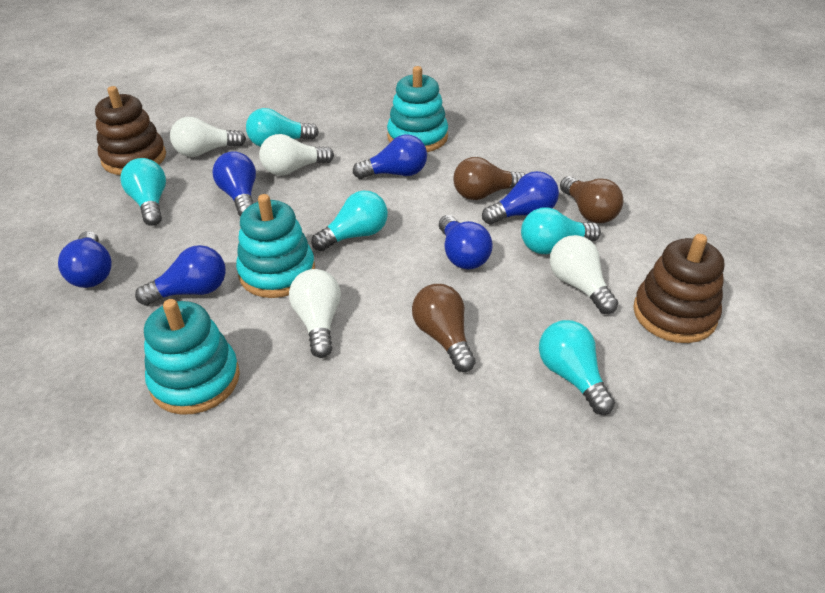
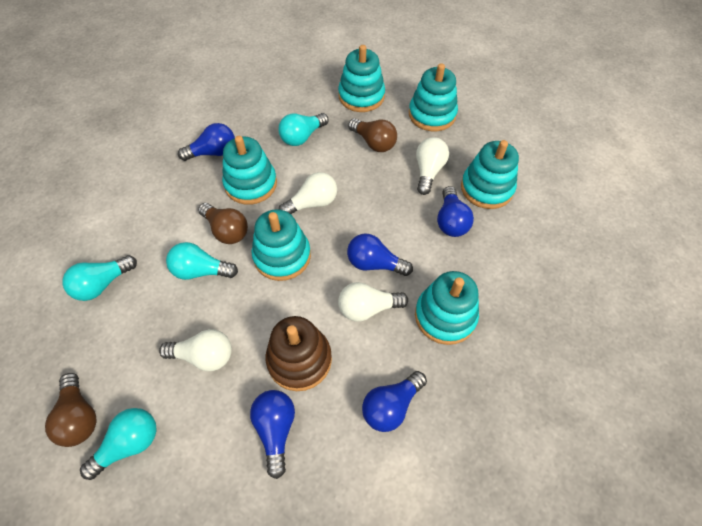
blue light bulb: 6 -> 5
brown stacking toy: 2 -> 1
turquoise light bulb: 5 -> 4
turquoise stacking toy: 3 -> 6

